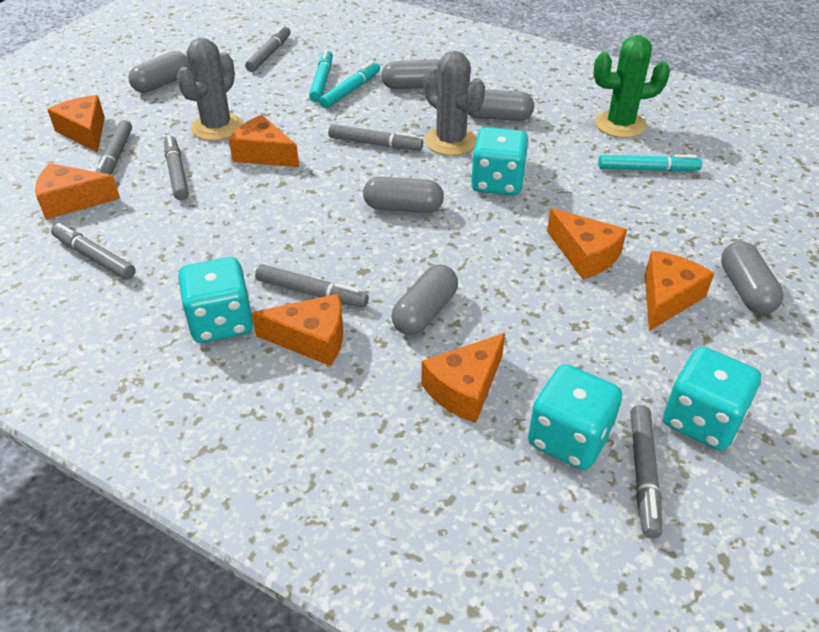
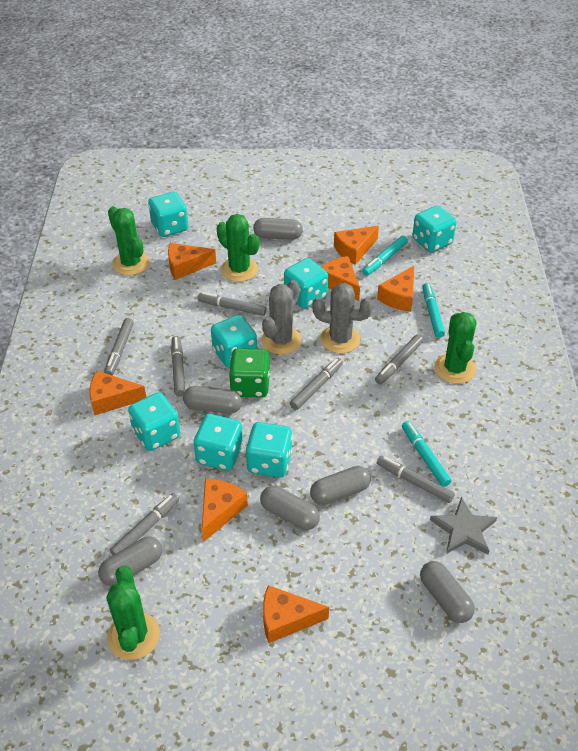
green cactus: 1 -> 4
green dice: 0 -> 1
grey star: 0 -> 1
turquoise dice: 4 -> 7

